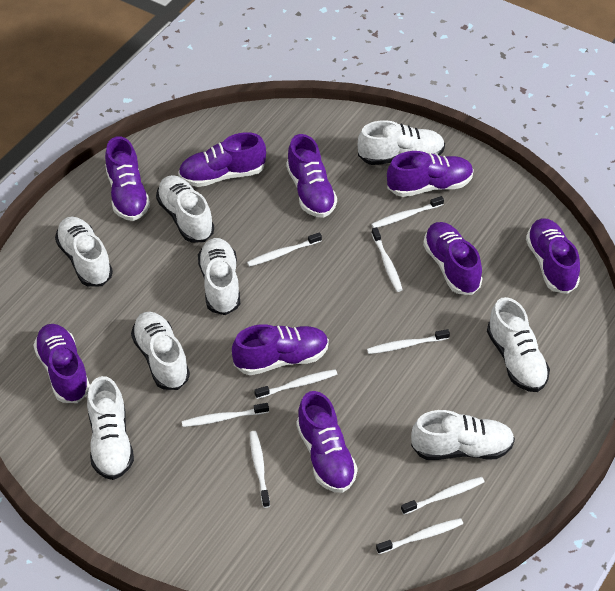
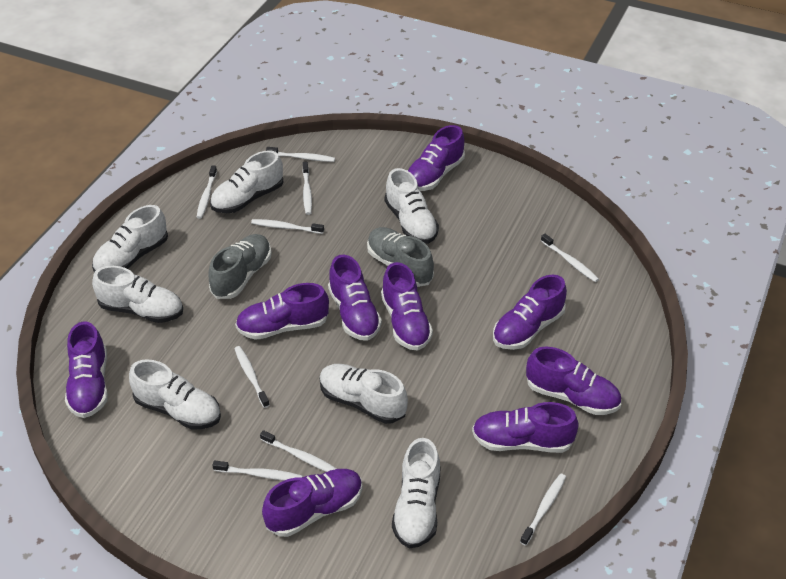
grey shoe: 0 -> 2
white shoe: 8 -> 7

